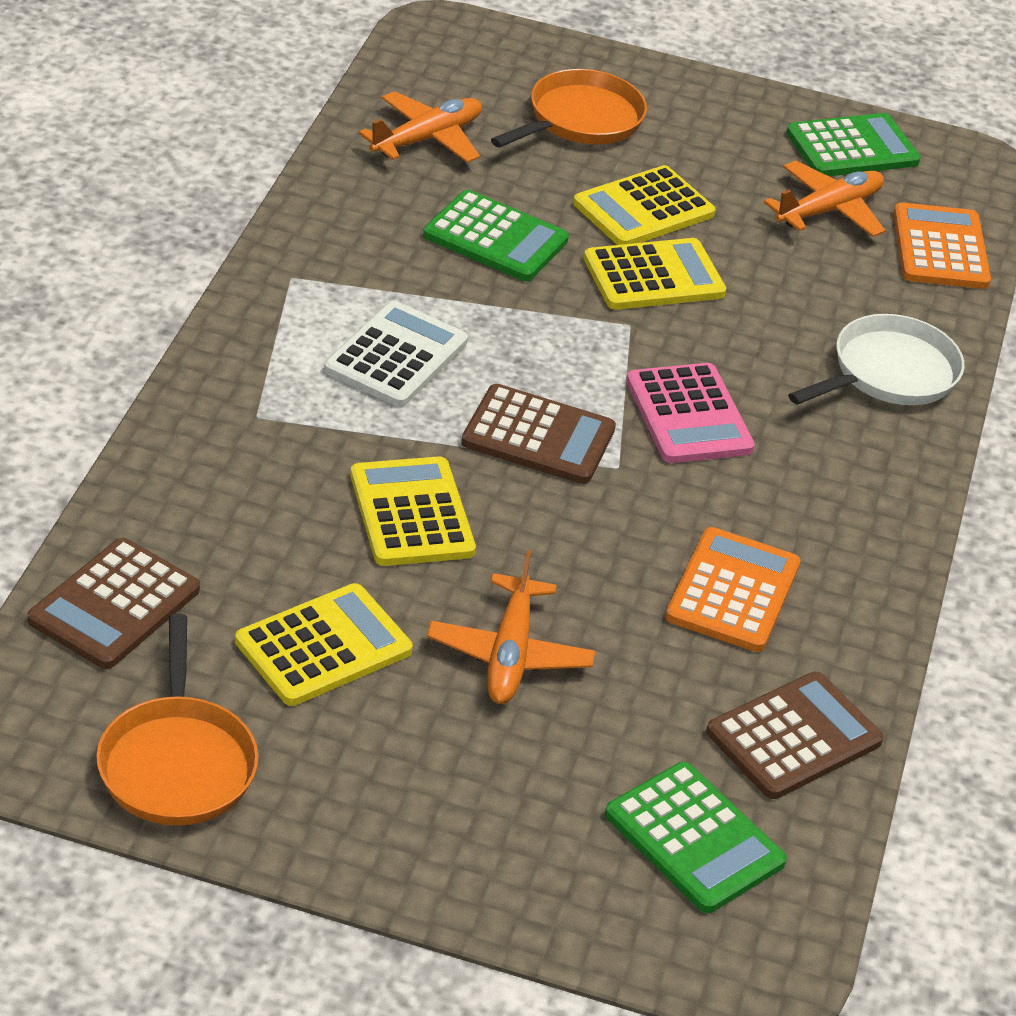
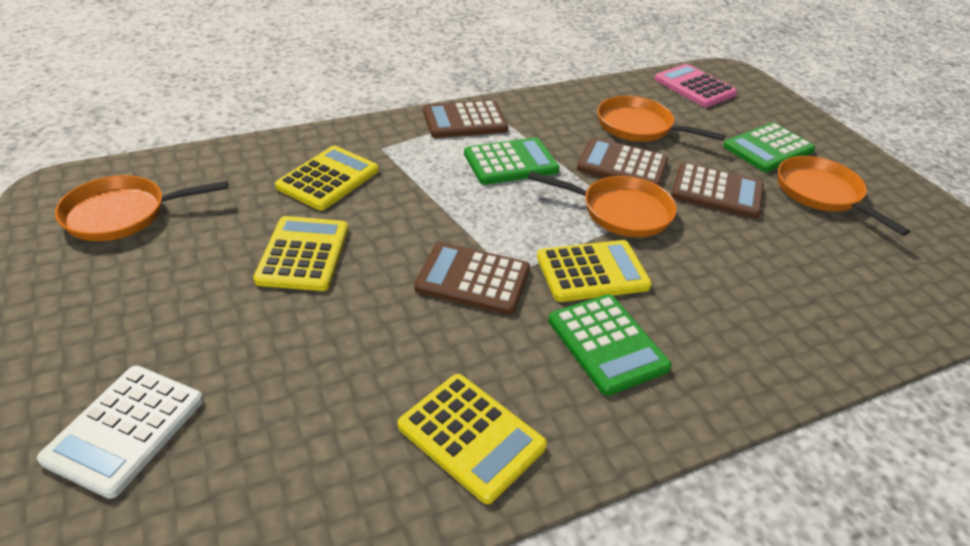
brown calculator: 3 -> 4
orange calculator: 2 -> 0
orange pan: 2 -> 4
orange plane: 3 -> 0
white pan: 1 -> 0

